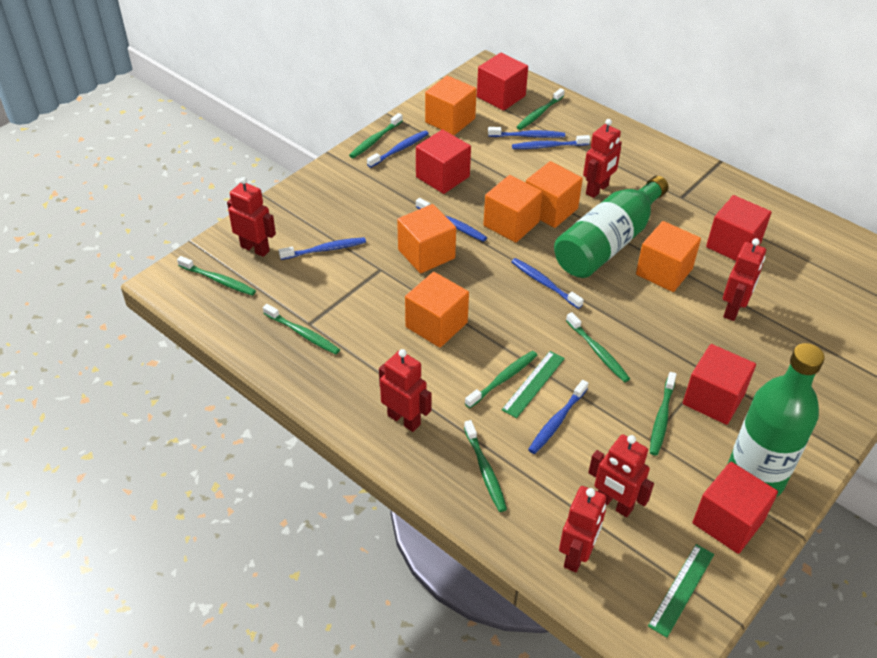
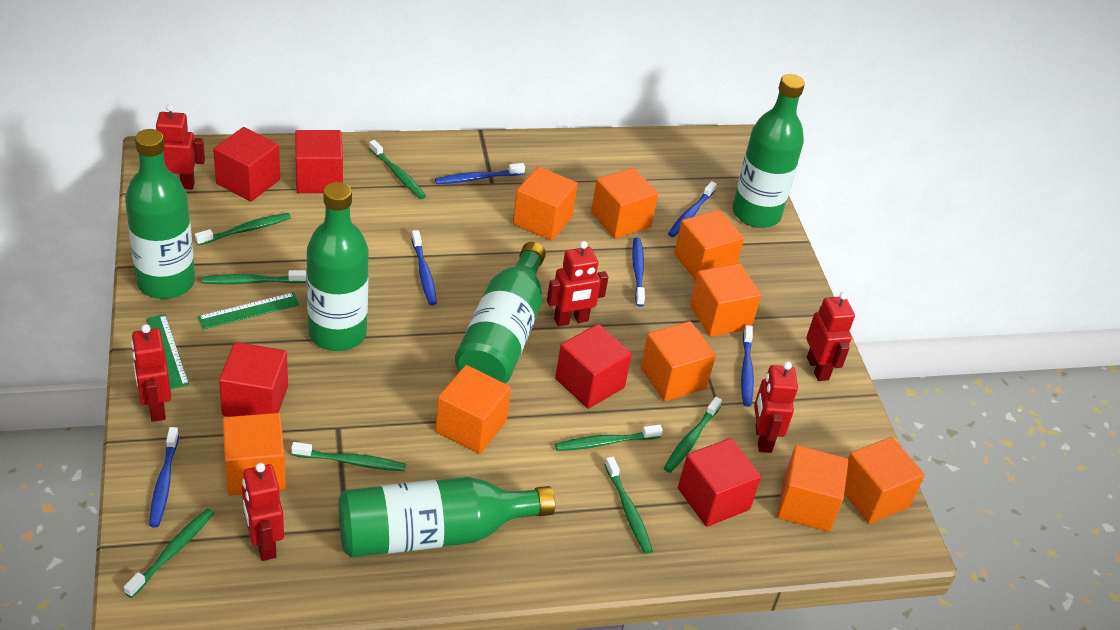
blue toothbrush: 7 -> 6
green bottle: 2 -> 5
orange cube: 6 -> 9

